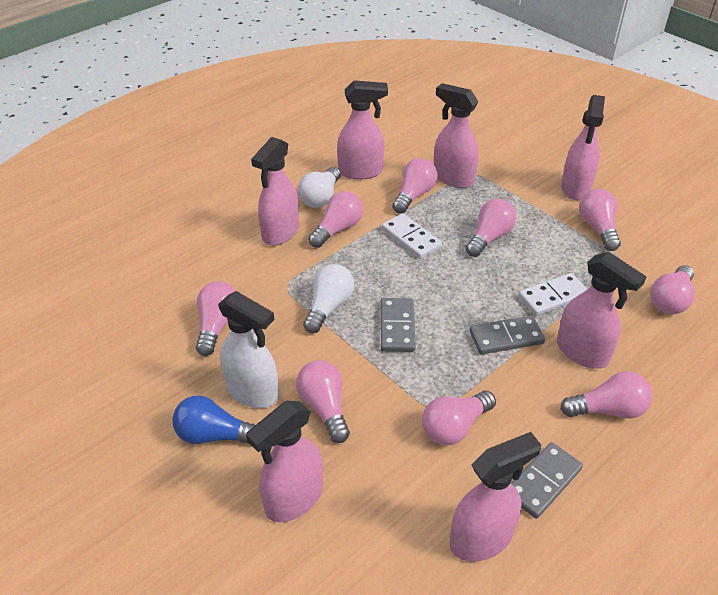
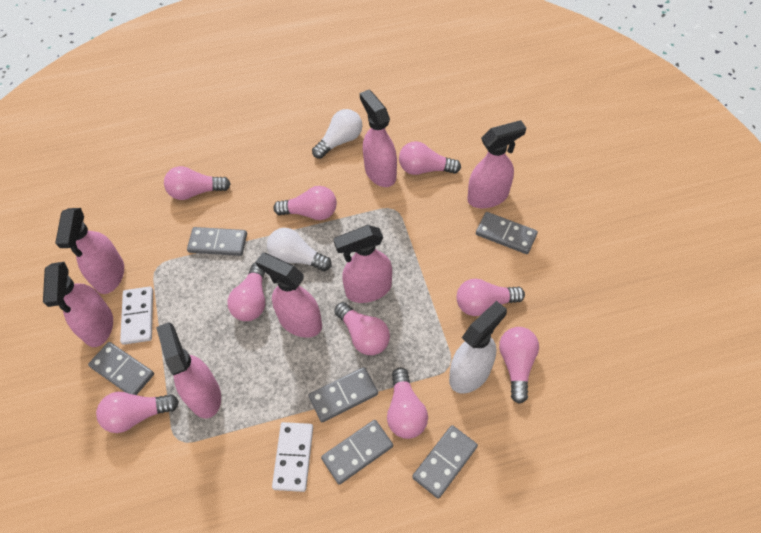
blue light bulb: 1 -> 0
grey domino: 3 -> 6

